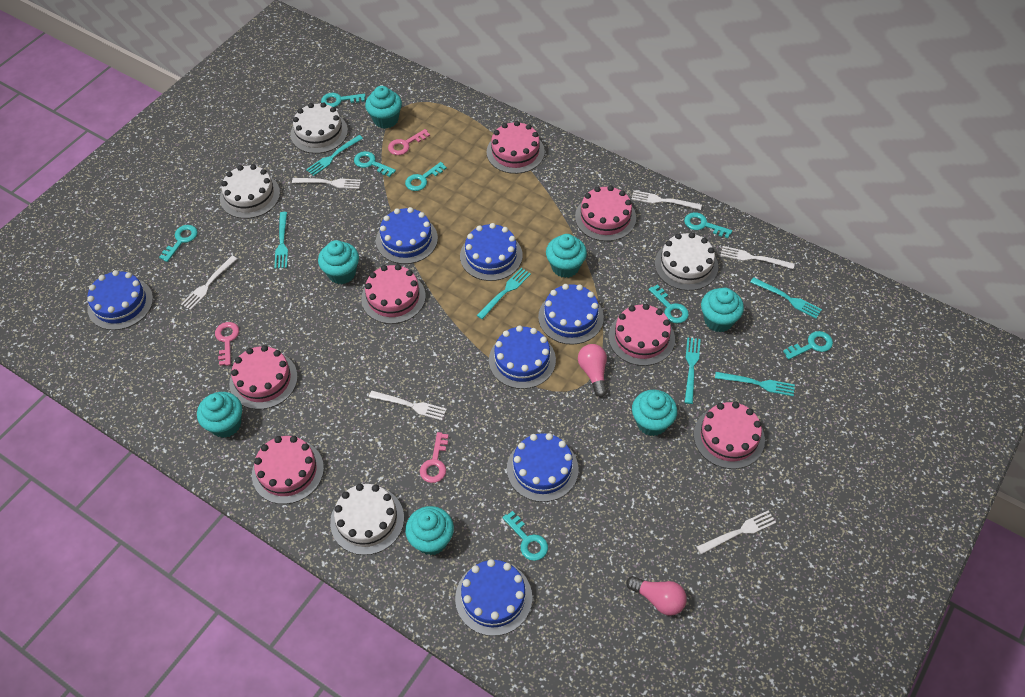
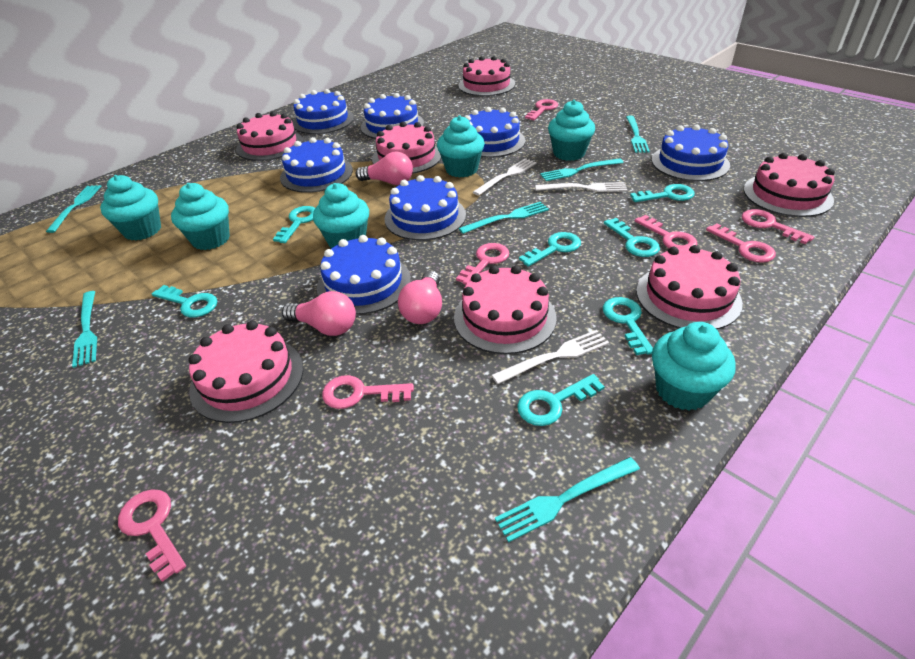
pink key: 3 -> 7
pink light bulb: 2 -> 3
turquoise cupcake: 7 -> 6
turquoise key: 8 -> 7
white cake: 4 -> 0
white fork: 6 -> 3

